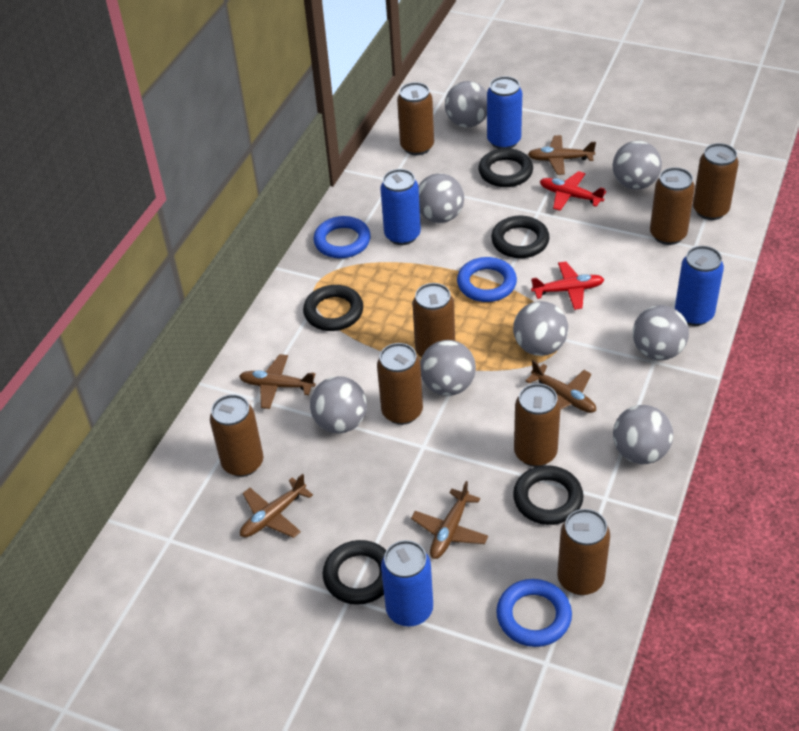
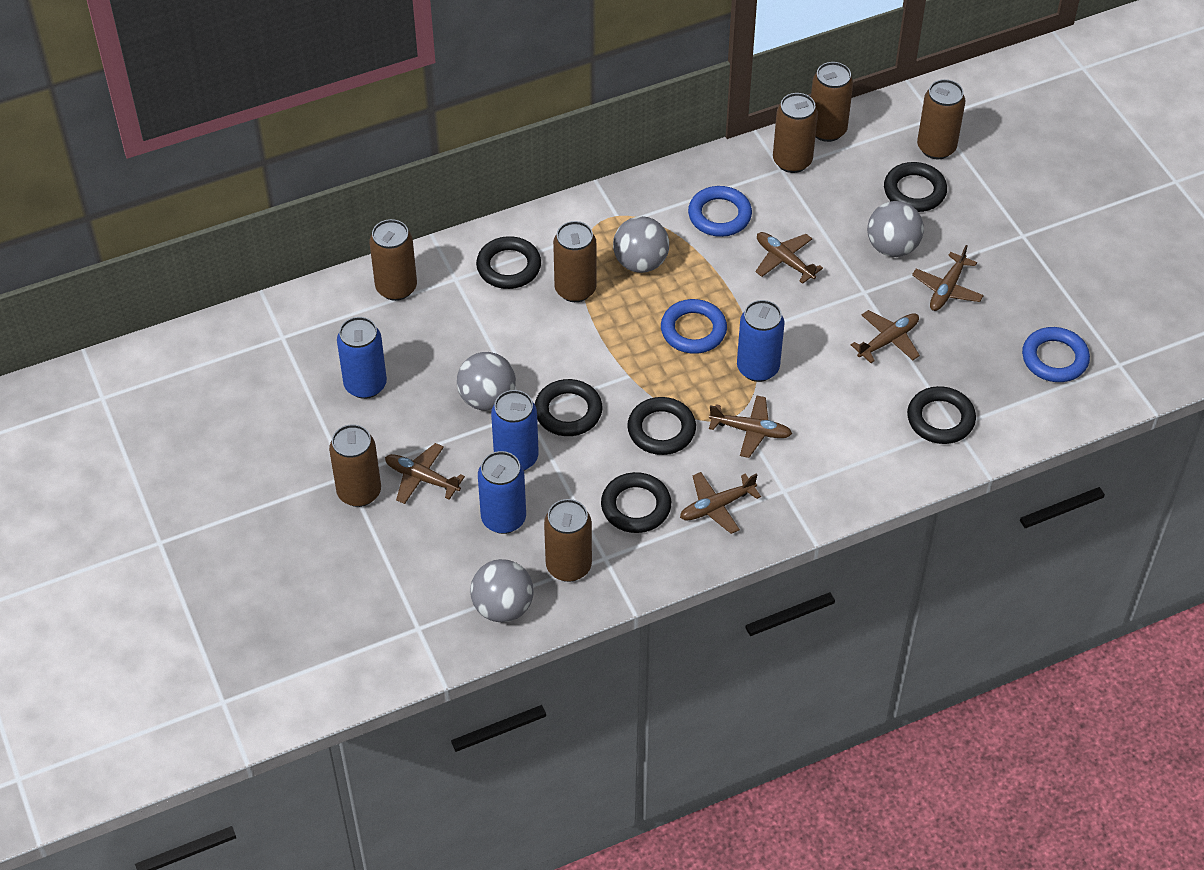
black ring: 5 -> 6
brown can: 8 -> 7
brown plane: 5 -> 6
grey ball: 8 -> 4
red plane: 2 -> 0

